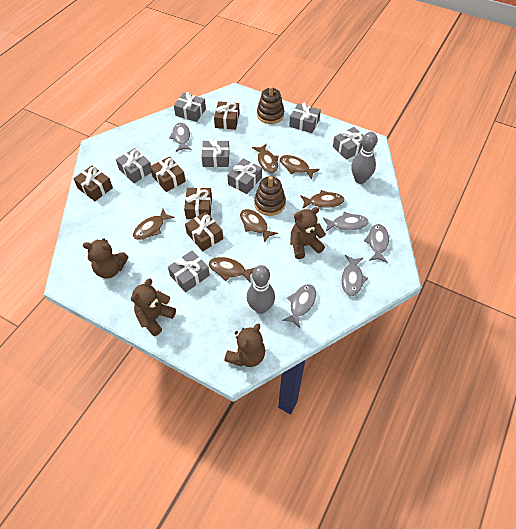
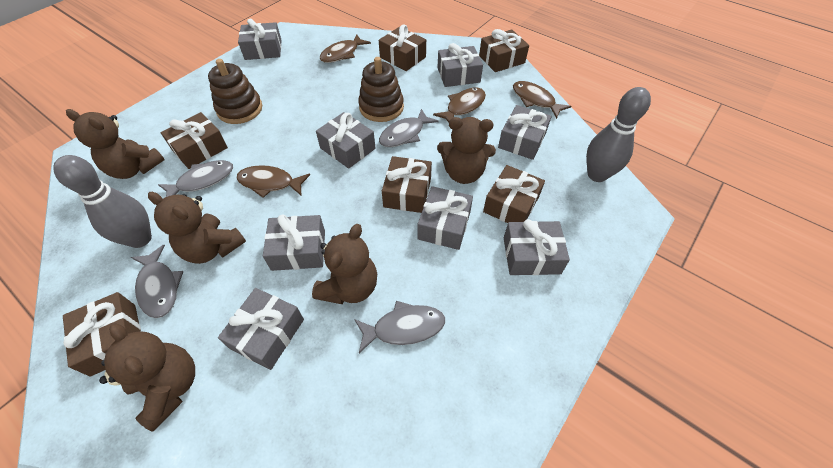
brown fish: 6 -> 4
brown gift: 5 -> 6
brown teddy bear: 4 -> 5
grey fish: 5 -> 4
grey gift: 7 -> 8

